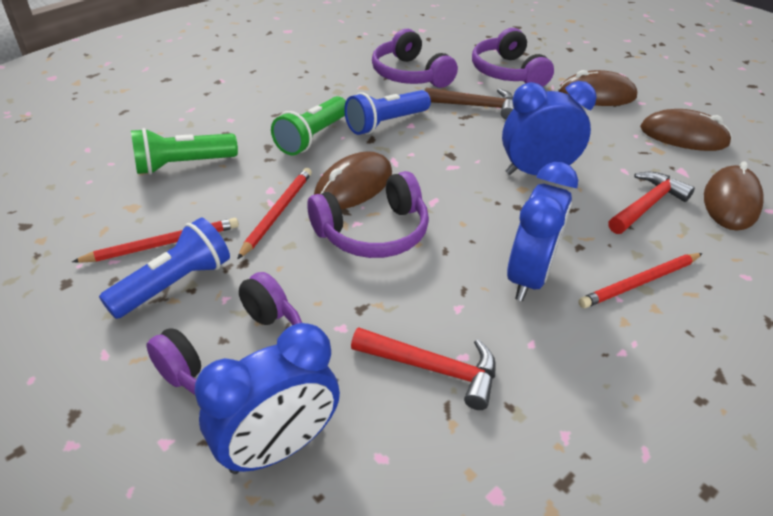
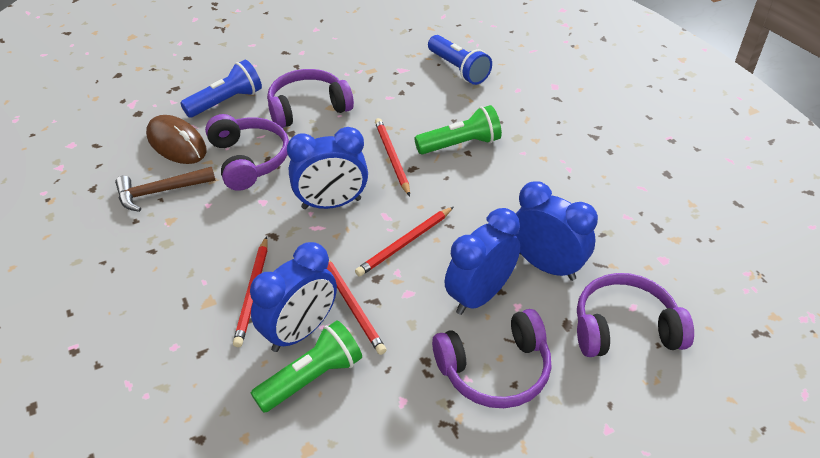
blue clock: 3 -> 4
brown mouse: 4 -> 1
red hammer: 2 -> 0
red pencil: 3 -> 4

